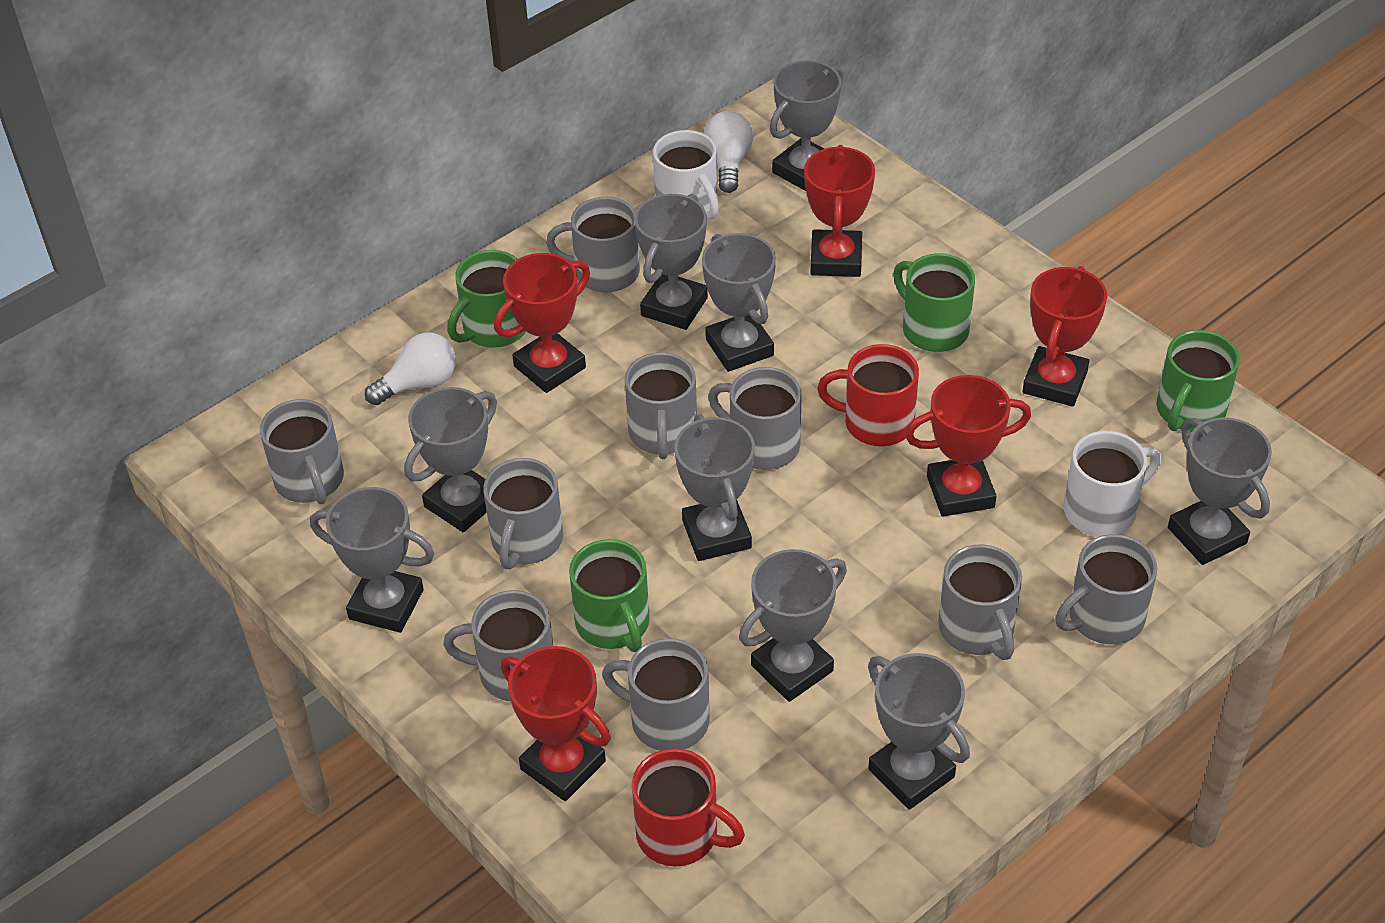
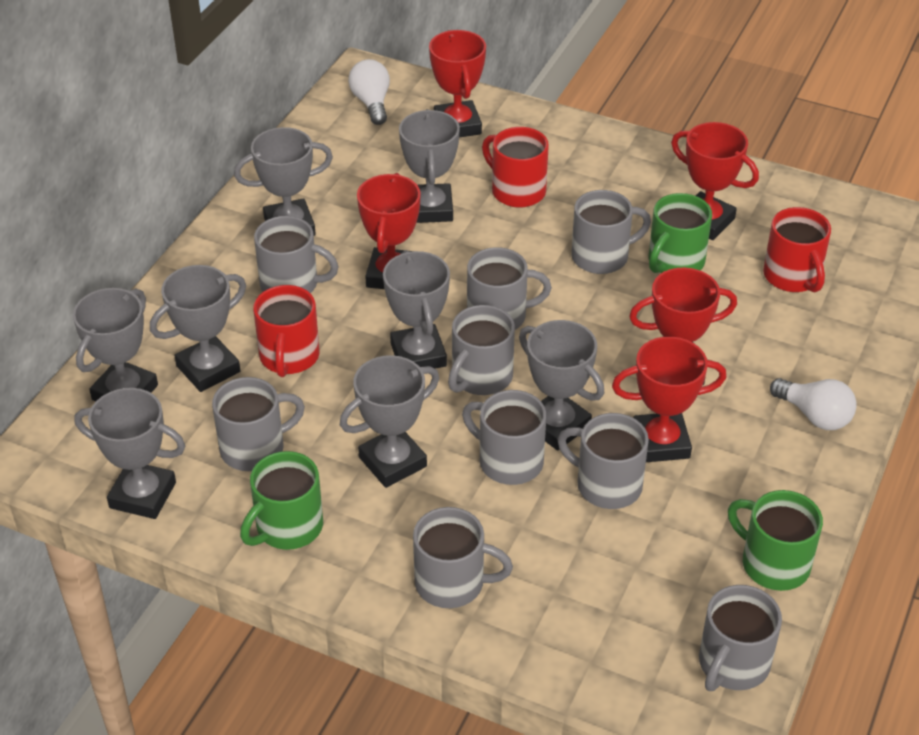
green mug: 4 -> 3
grey trophy: 9 -> 8
red mug: 2 -> 3
white mug: 2 -> 0

